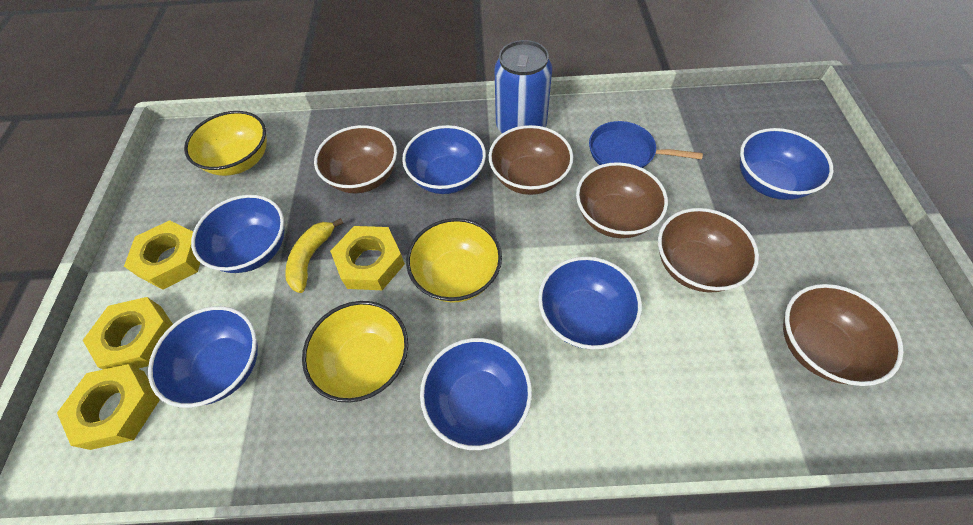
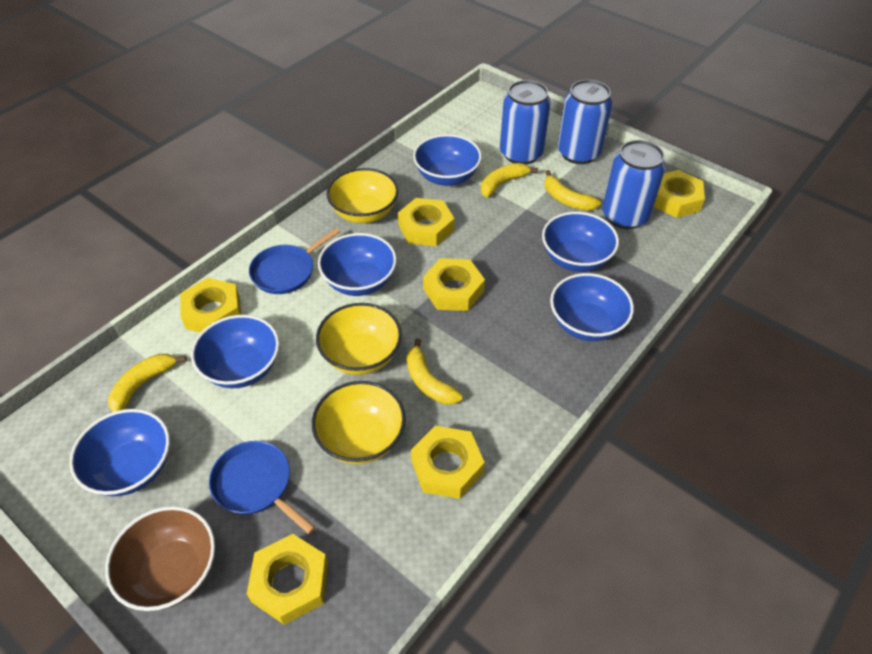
blue can: 1 -> 3
blue pan: 1 -> 2
brown bowl: 5 -> 1
yellow banana: 1 -> 4
yellow nut: 4 -> 6

